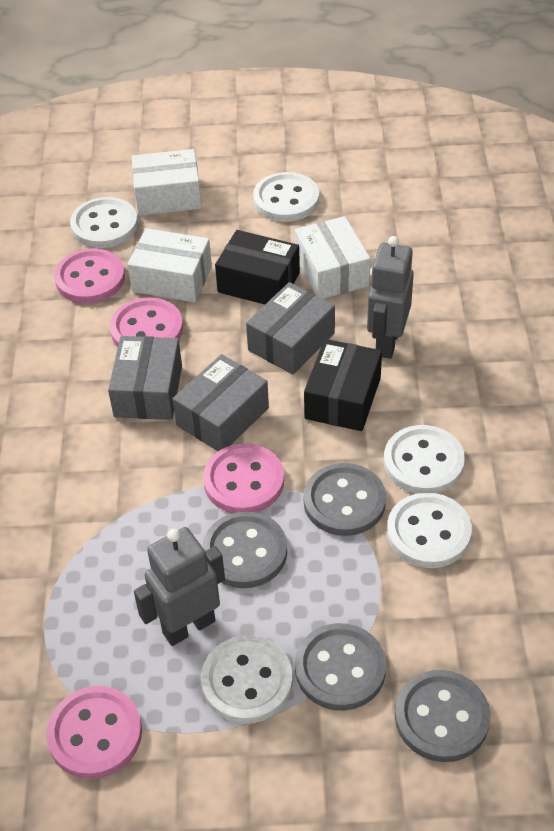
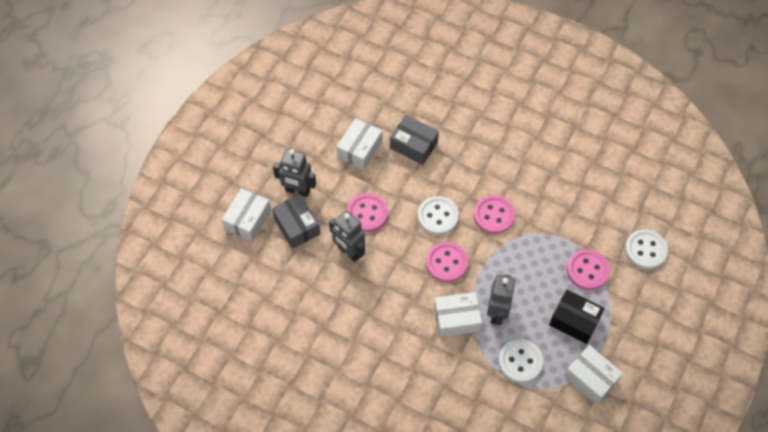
black box: 2 -> 1
grey box: 3 -> 2
grey button: 4 -> 0
grey robot: 2 -> 3
white box: 3 -> 4
white button: 5 -> 3

